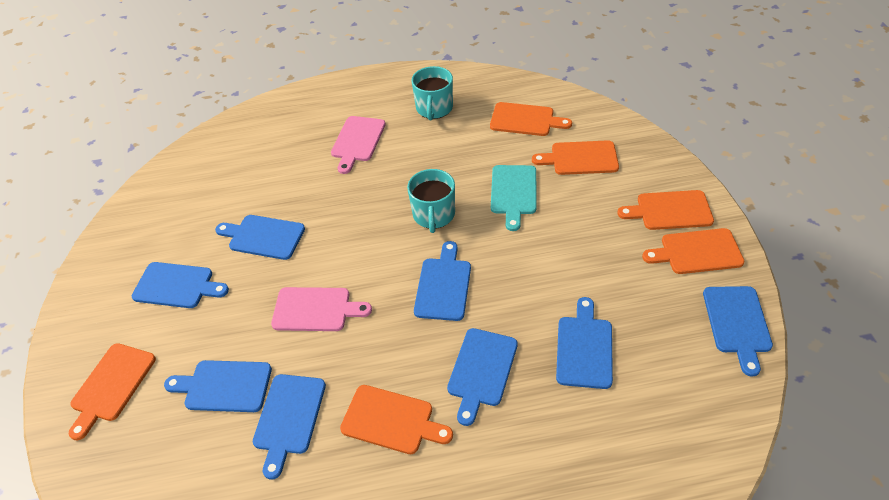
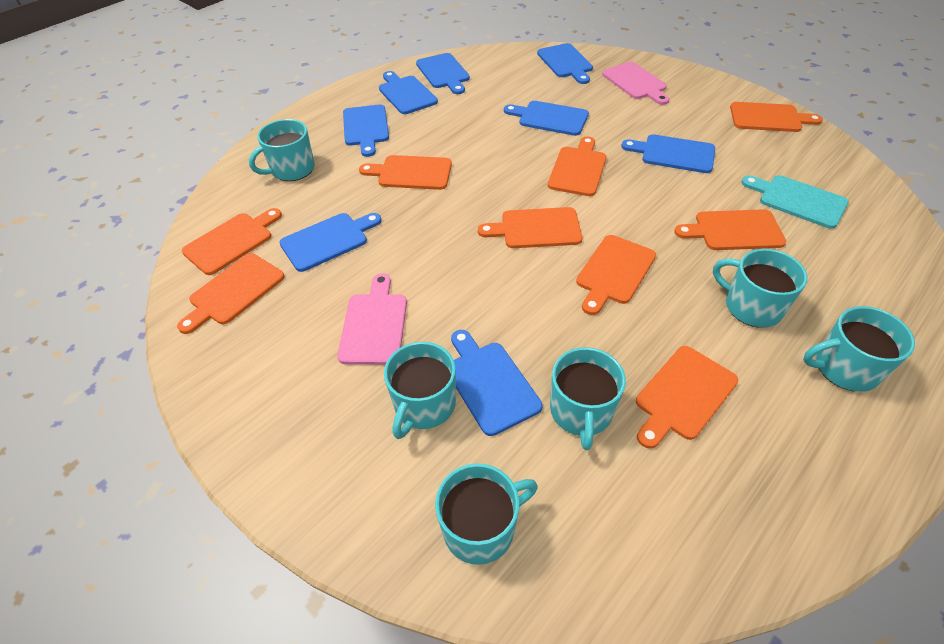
orange cutting board: 6 -> 9
turquoise mug: 2 -> 6

